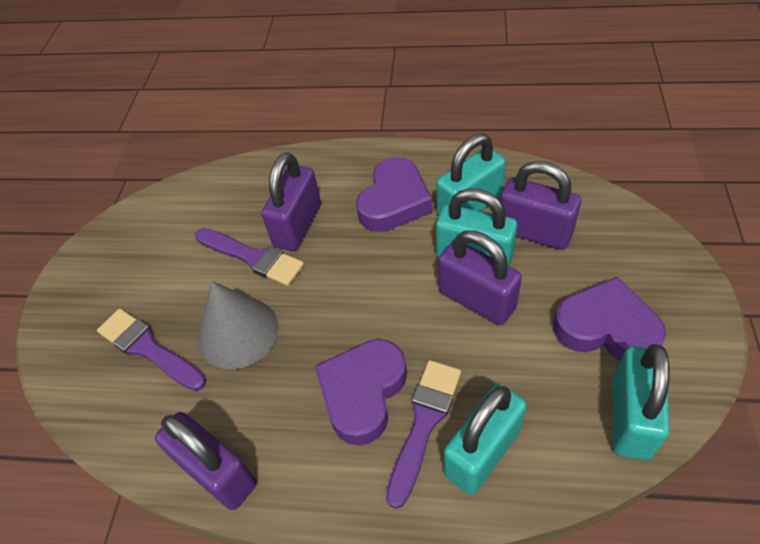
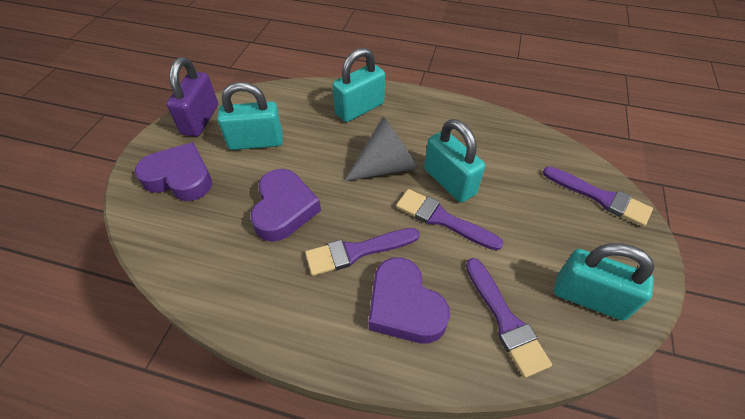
purple brush: 3 -> 4
purple padlock: 4 -> 1

